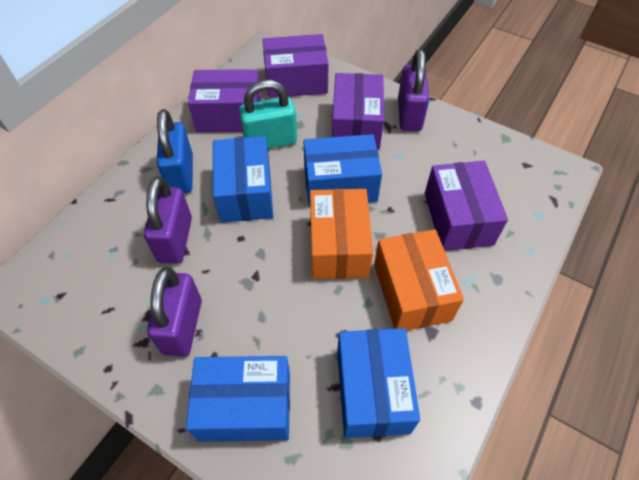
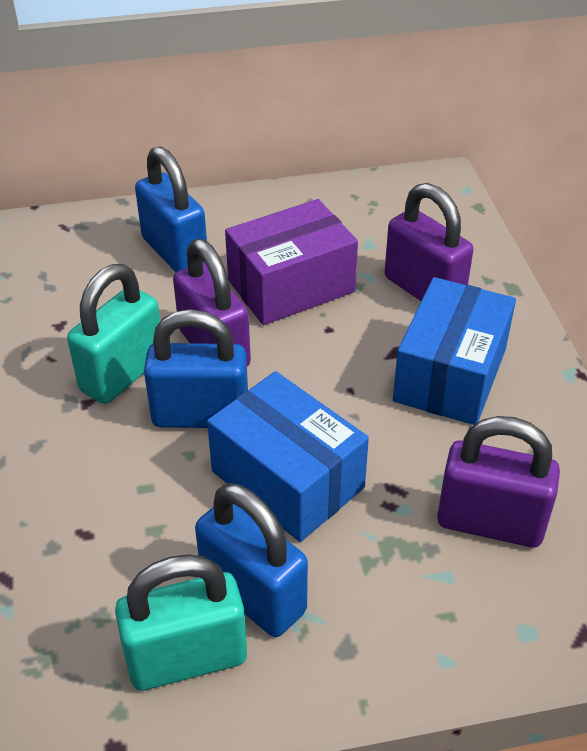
blue box: 4 -> 2
blue padlock: 1 -> 3
orange box: 2 -> 0
purple box: 4 -> 1
turquoise padlock: 1 -> 2

